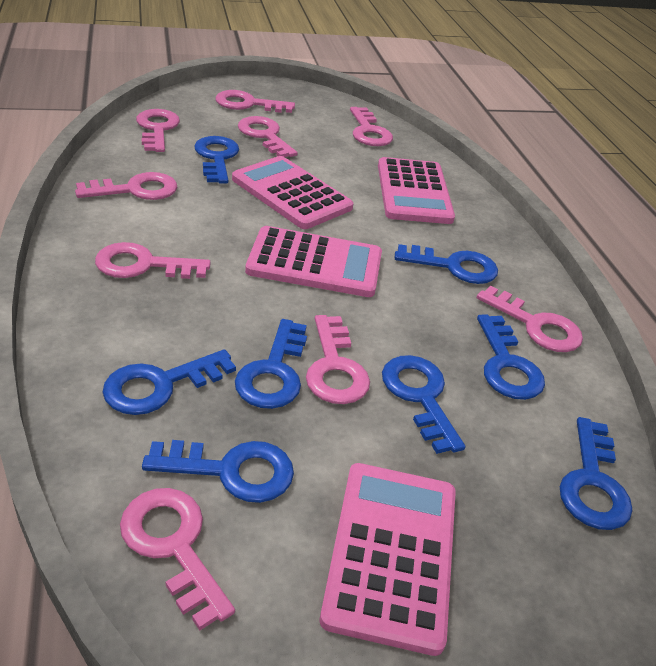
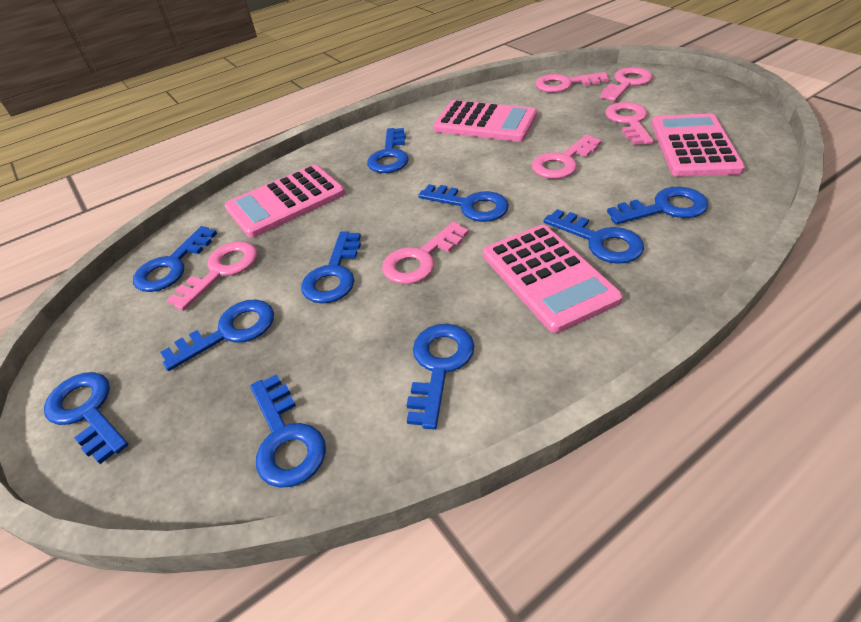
blue key: 8 -> 10
pink key: 9 -> 6

